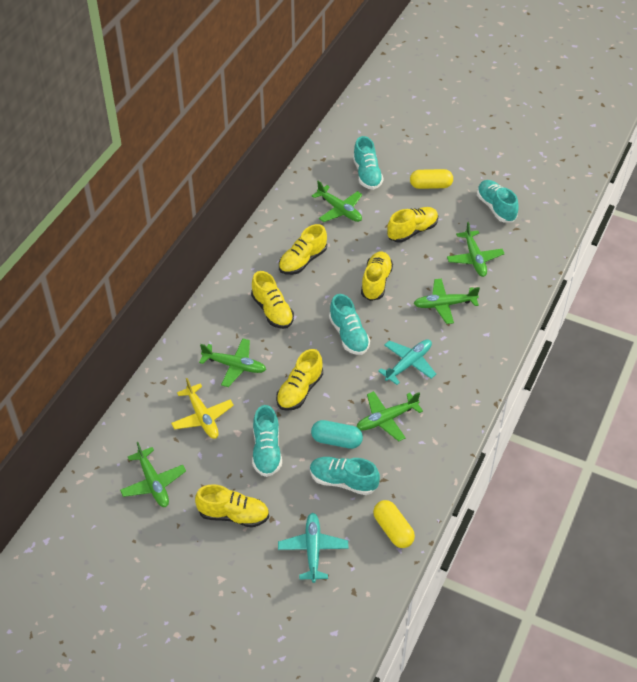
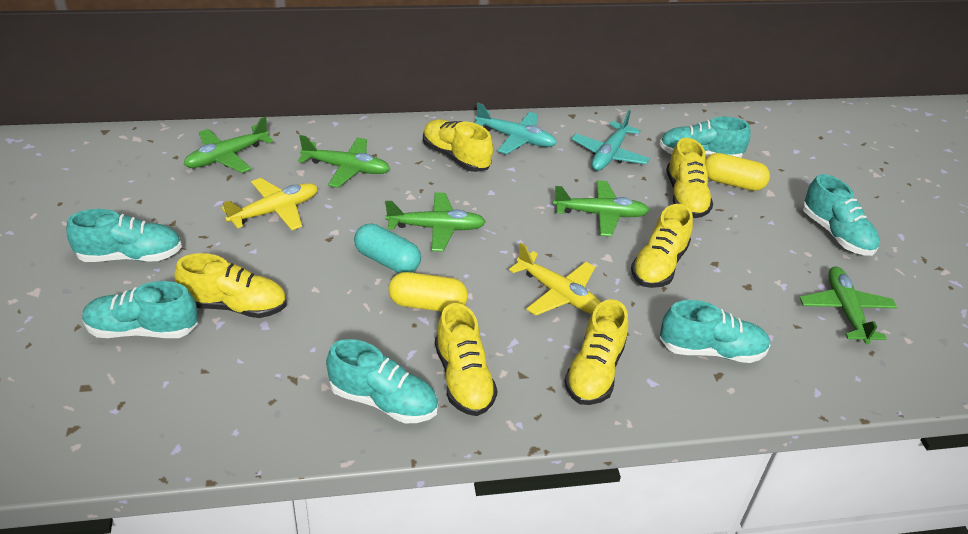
green plane: 6 -> 5
turquoise shoe: 5 -> 6
yellow plane: 1 -> 2

